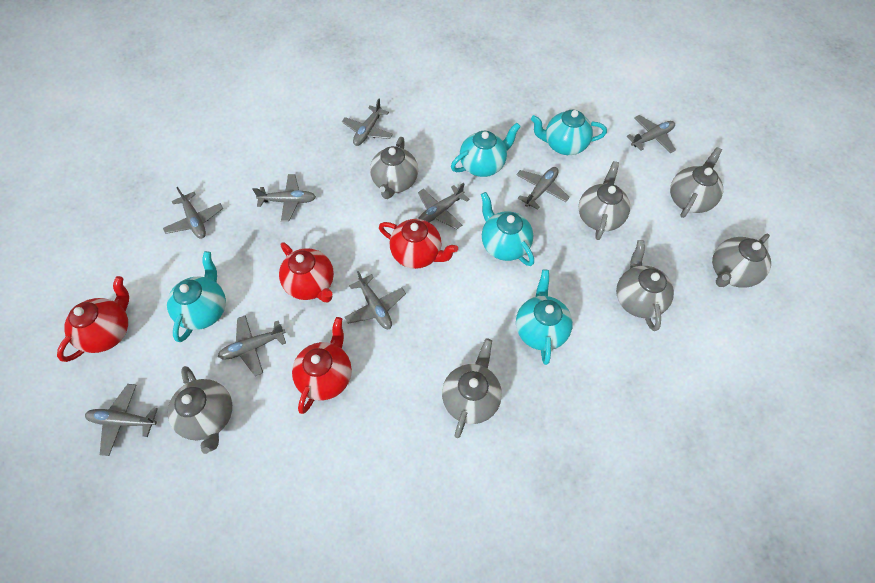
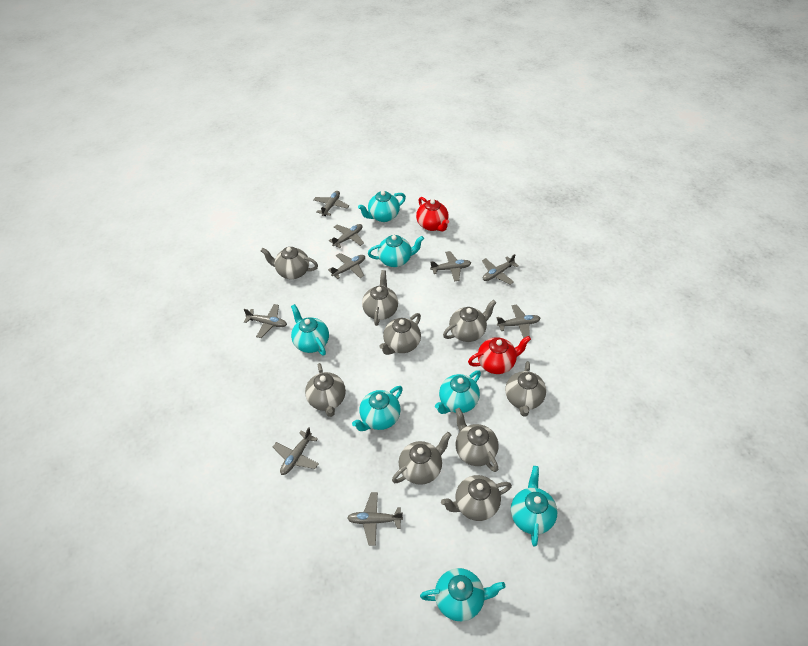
grey teapot: 7 -> 9
red teapot: 4 -> 2
turquoise teapot: 5 -> 7

